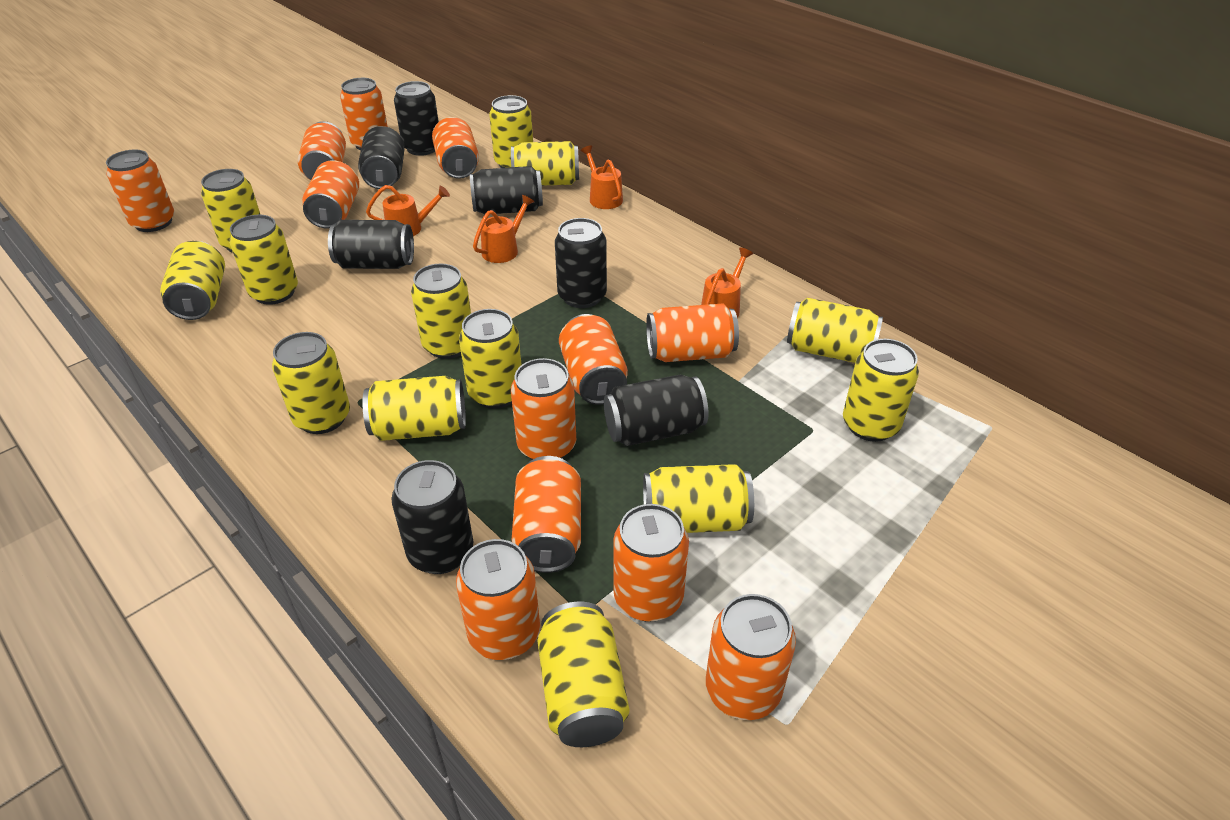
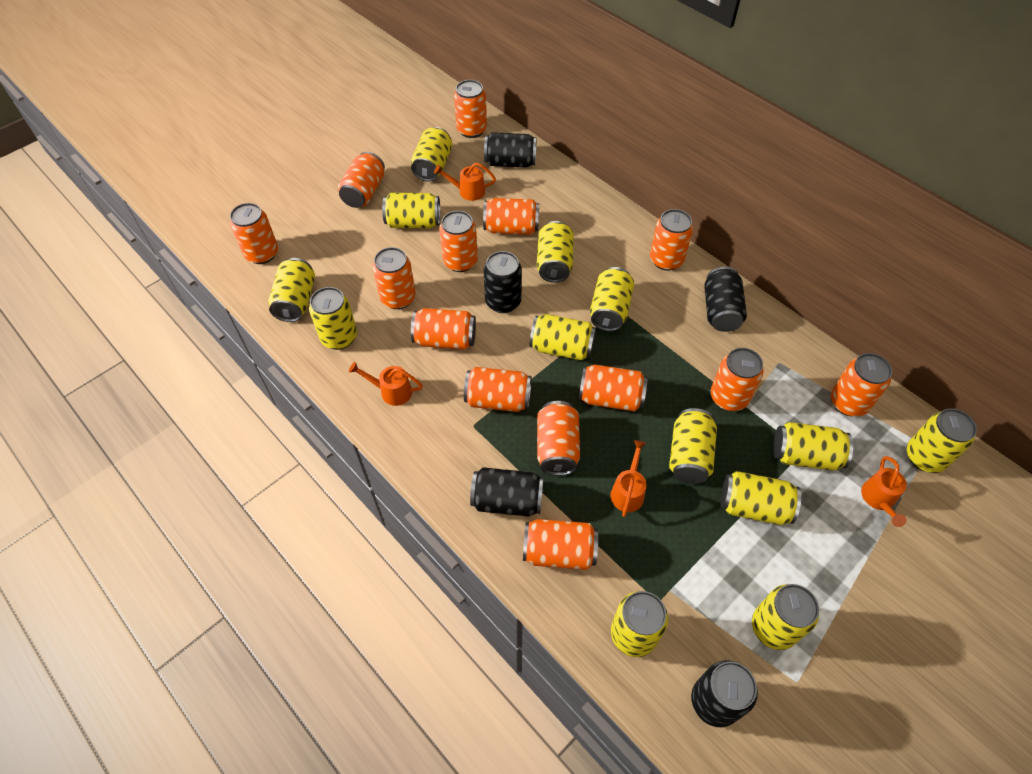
black can: 7 -> 5
orange can: 12 -> 14

